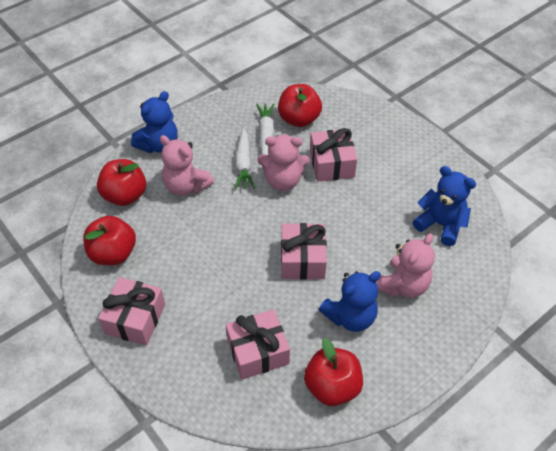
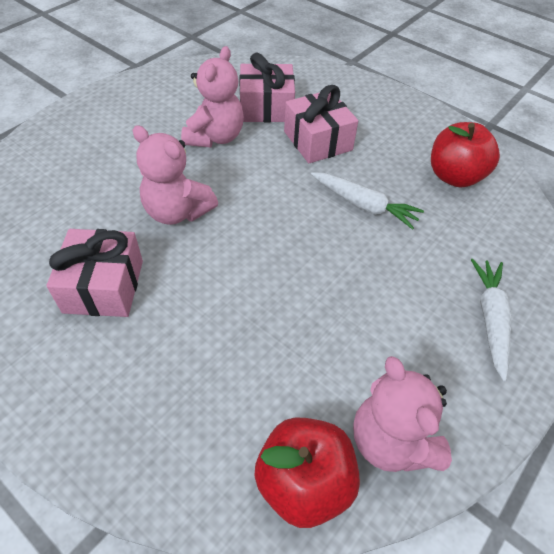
blue teddy bear: 3 -> 0
pink gift: 4 -> 3
red apple: 4 -> 2

